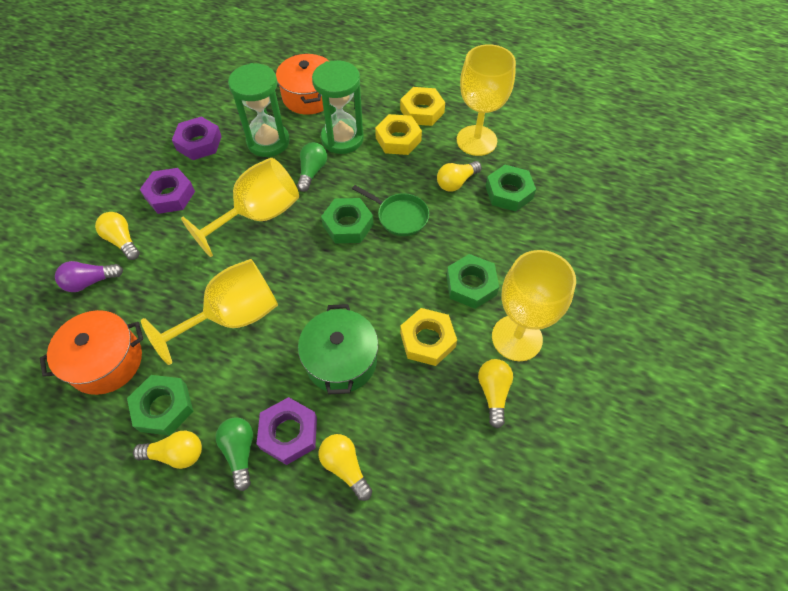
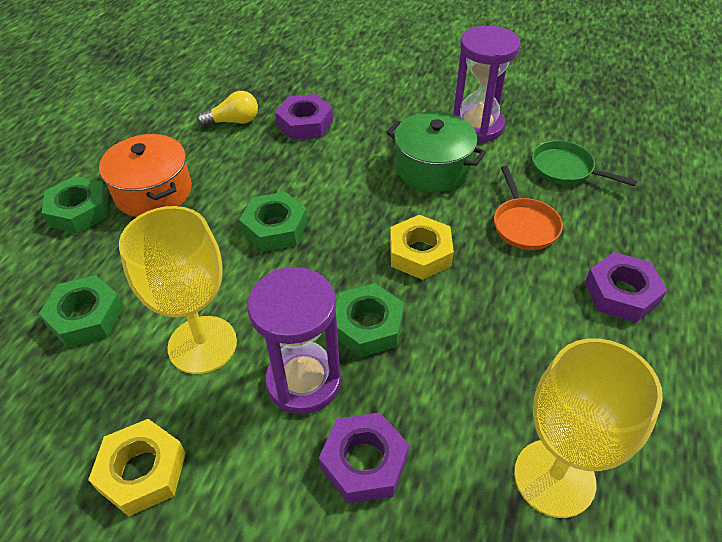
green hourglass: 2 -> 0
green light bulb: 2 -> 0
orange pan: 0 -> 1
orange pot: 2 -> 1
purple hourglass: 0 -> 2
purple light bulb: 1 -> 0
yellow goblet: 4 -> 2
yellow light bulb: 5 -> 1
yellow nut: 3 -> 2

